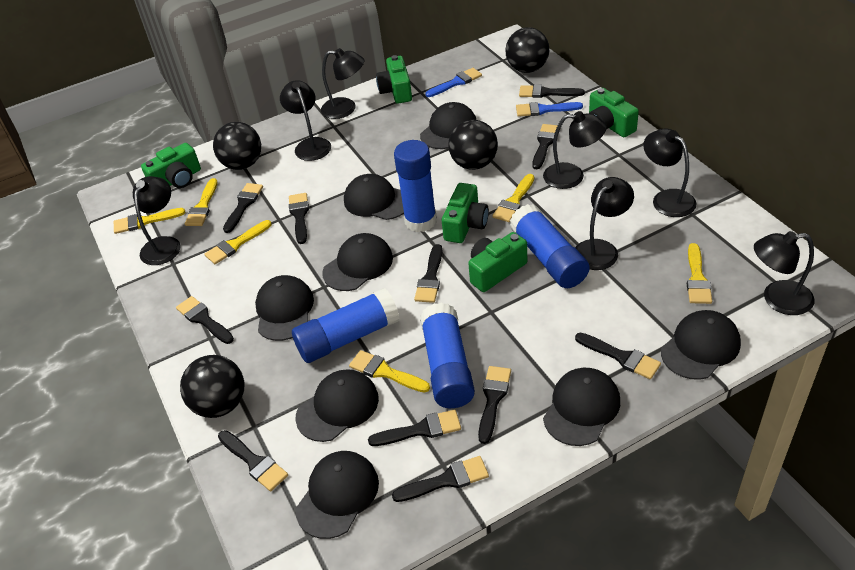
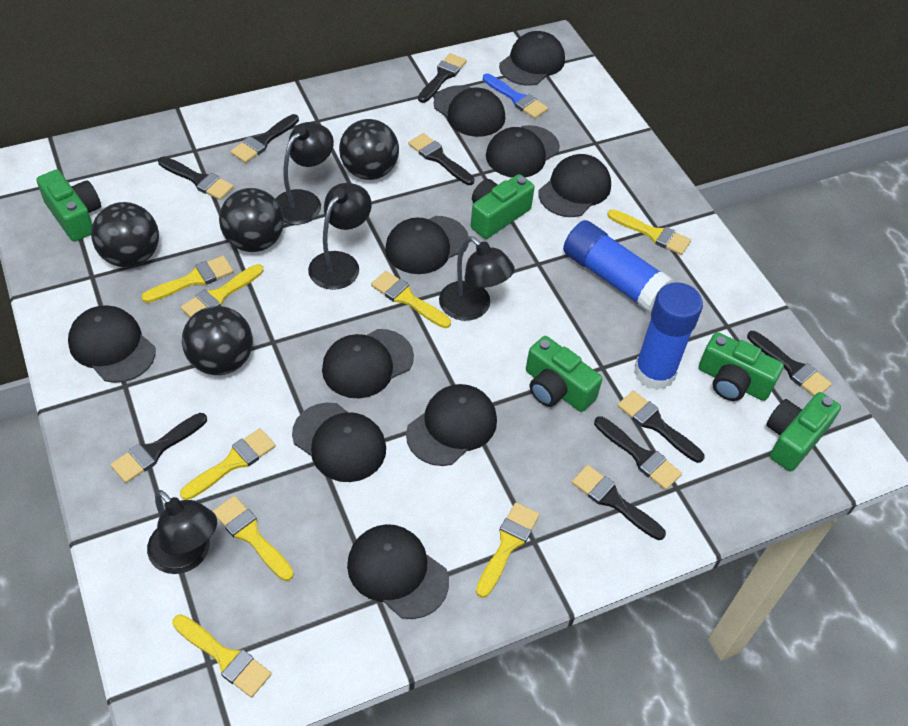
black brush: 11 -> 9
black cap: 8 -> 10
black lamp: 7 -> 4
blue brush: 2 -> 1
blue glue stick: 4 -> 2
yellow brush: 6 -> 8

